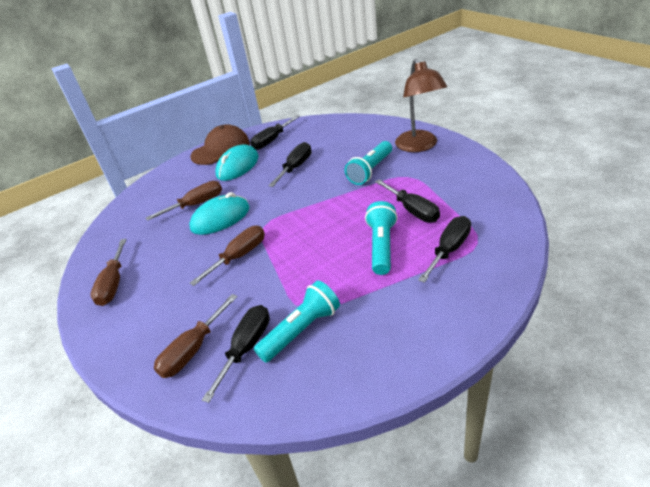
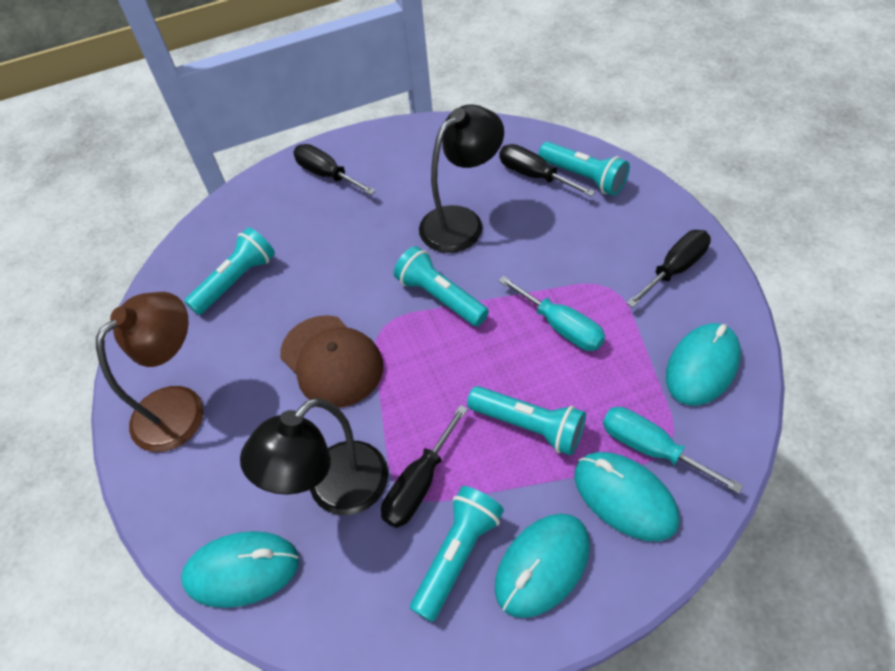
black lamp: 0 -> 2
black screwdriver: 5 -> 4
brown screwdriver: 4 -> 0
turquoise flashlight: 3 -> 5
turquoise mouse: 2 -> 4
turquoise screwdriver: 0 -> 2

